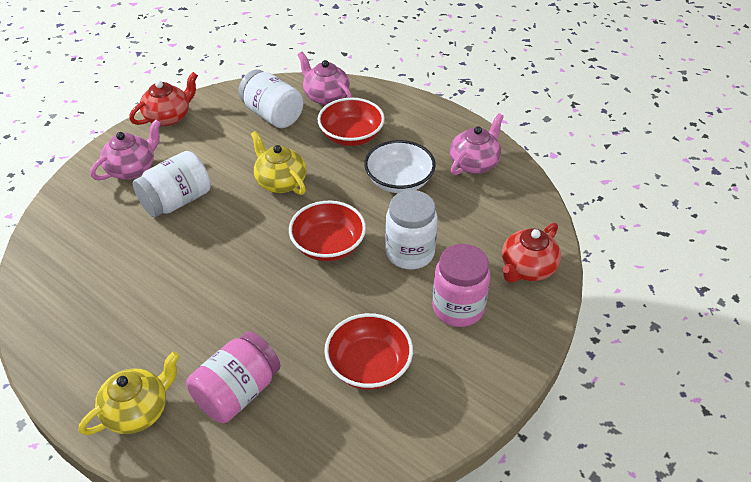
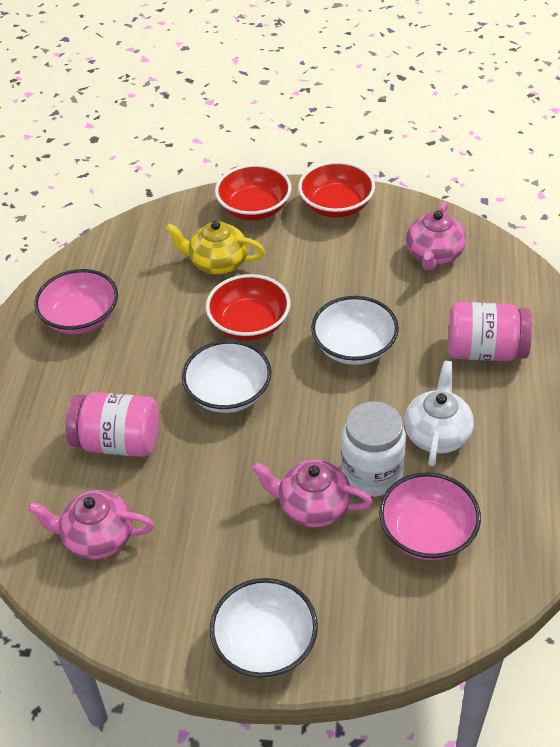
pink bowl: 0 -> 2
red teapot: 2 -> 0
white bowl: 1 -> 3
white jar: 3 -> 1
white teapot: 0 -> 1
yellow teapot: 2 -> 1

